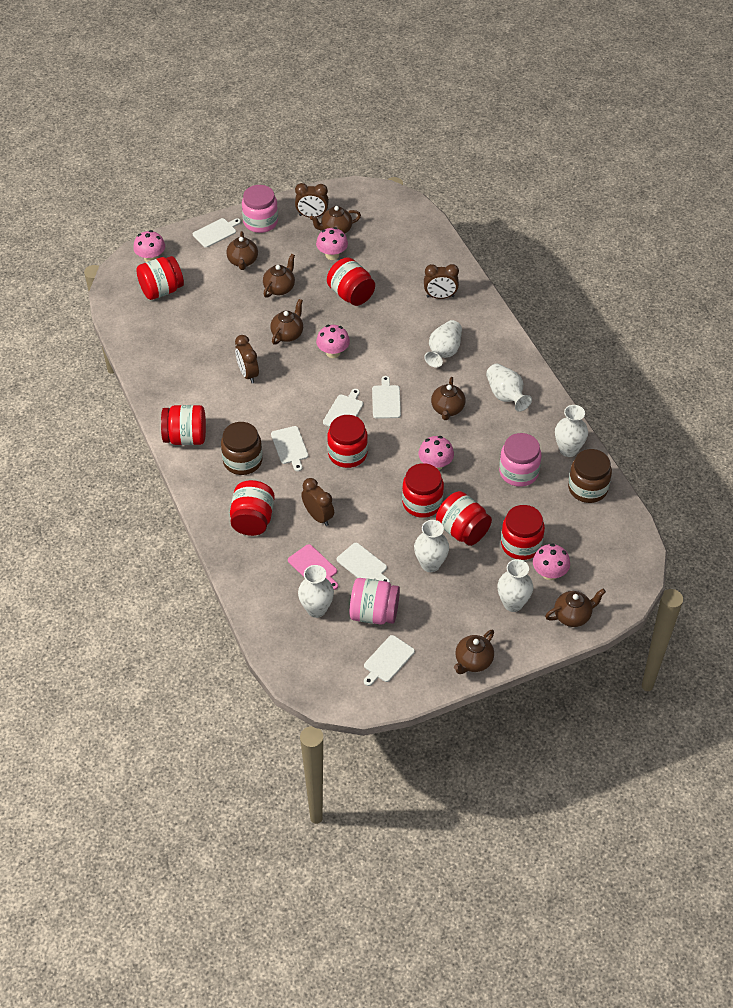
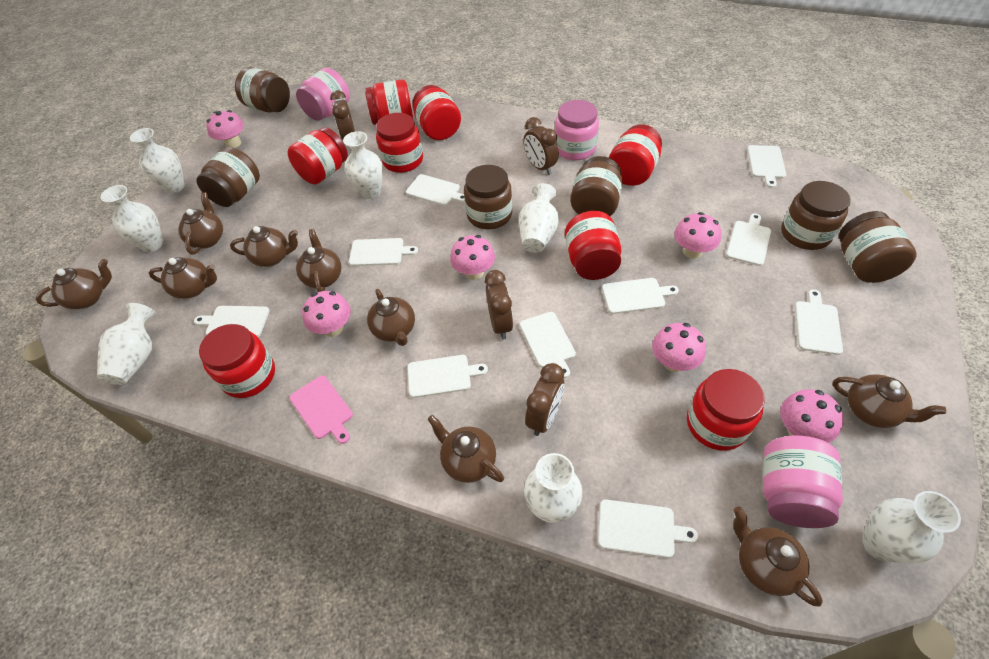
brown jar: 2 -> 6
brown teapot: 7 -> 9
pink mushroom: 5 -> 6
white cutting board: 6 -> 10
white vase: 6 -> 7

